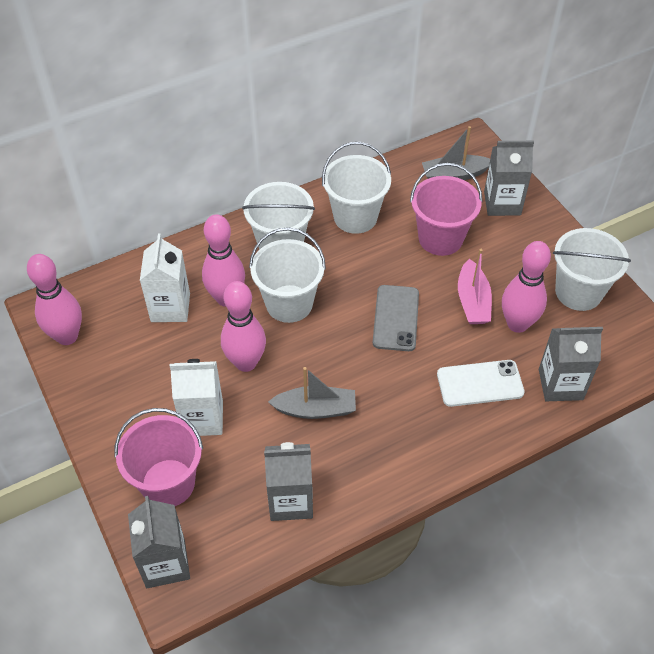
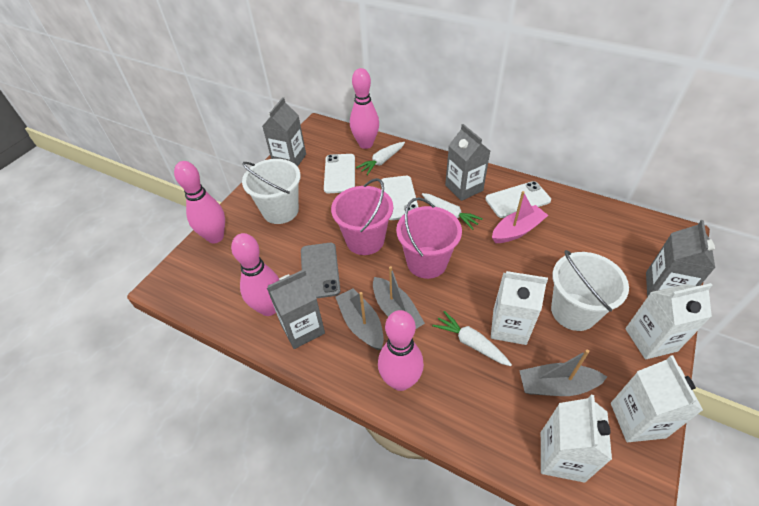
grey boat: 2 -> 3
white bucket: 4 -> 2
white carrot: 0 -> 3
white carton: 2 -> 4
white phone: 1 -> 3

